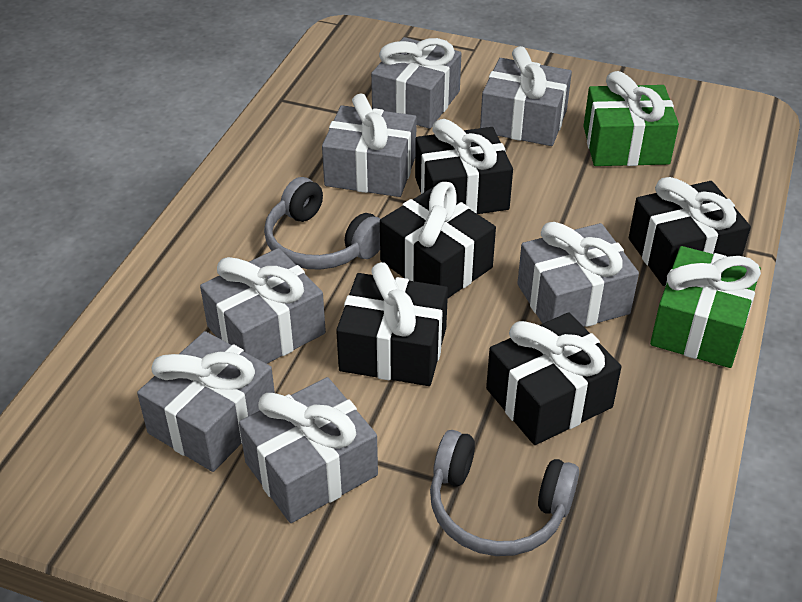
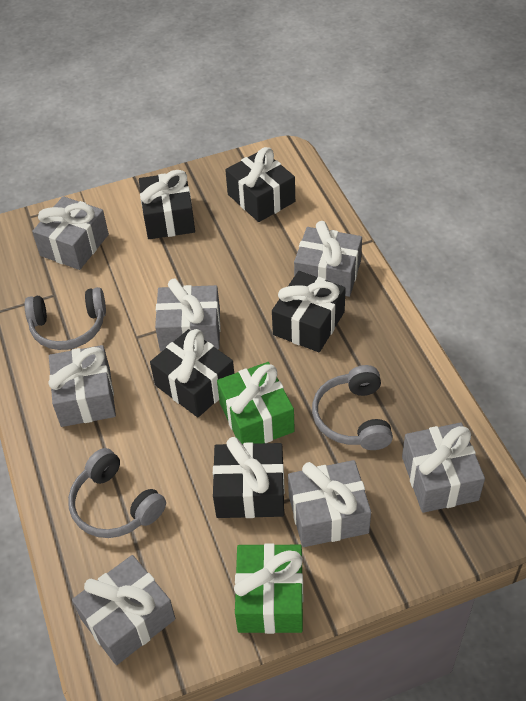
grey headphones: 2 -> 3

